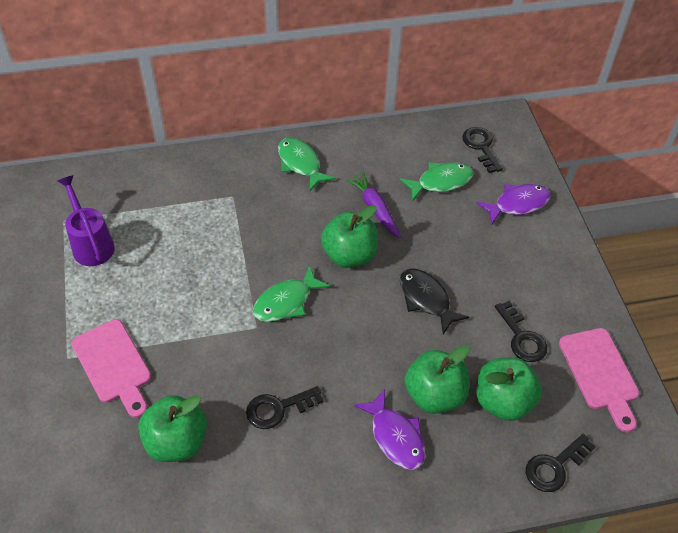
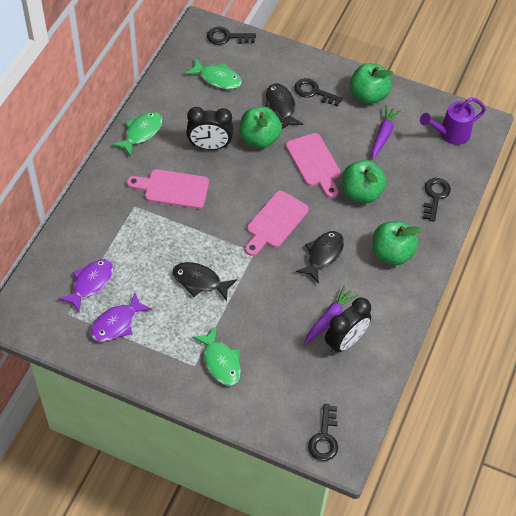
black clock: 0 -> 2
black fish: 1 -> 3
pink cutting board: 2 -> 3
purple carrot: 1 -> 2

